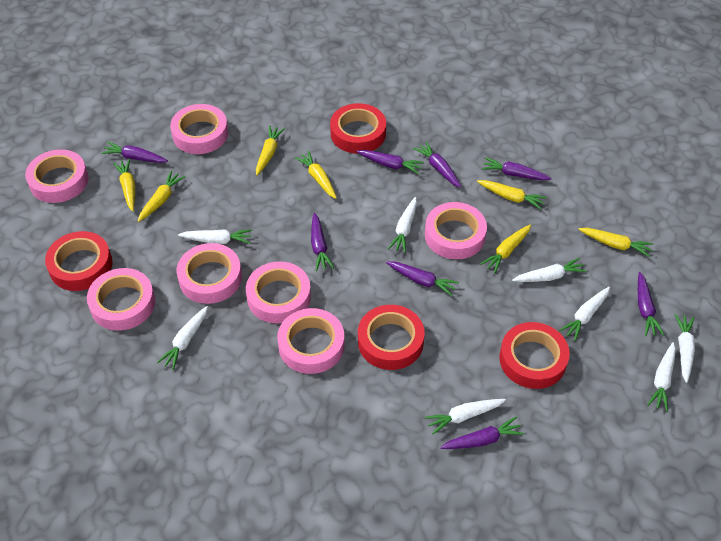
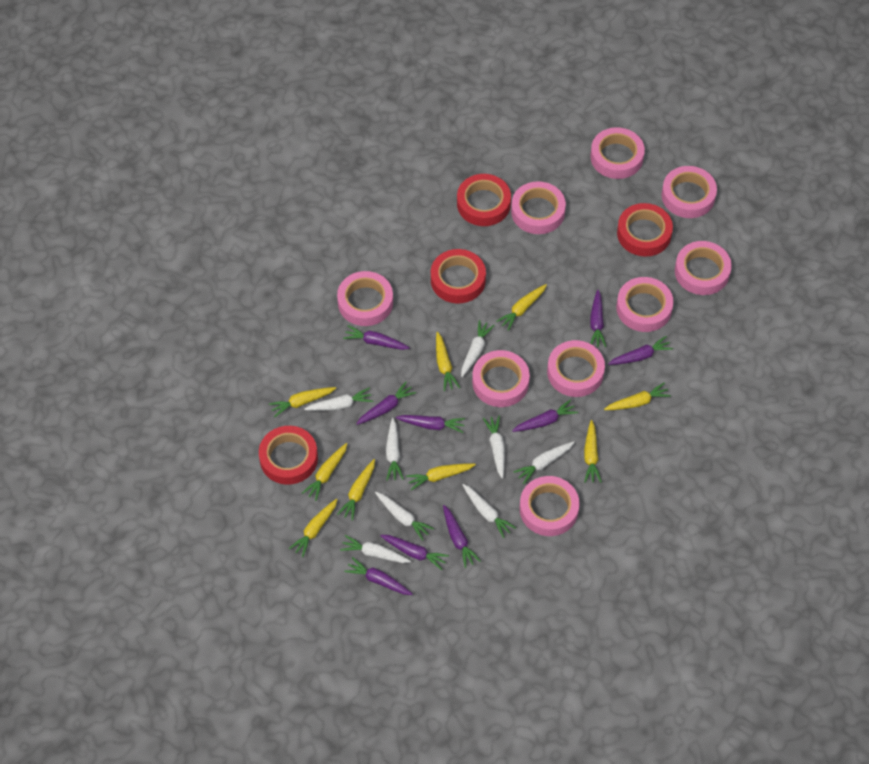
pink tape: 7 -> 9
purple carrot: 8 -> 9
yellow carrot: 7 -> 9

